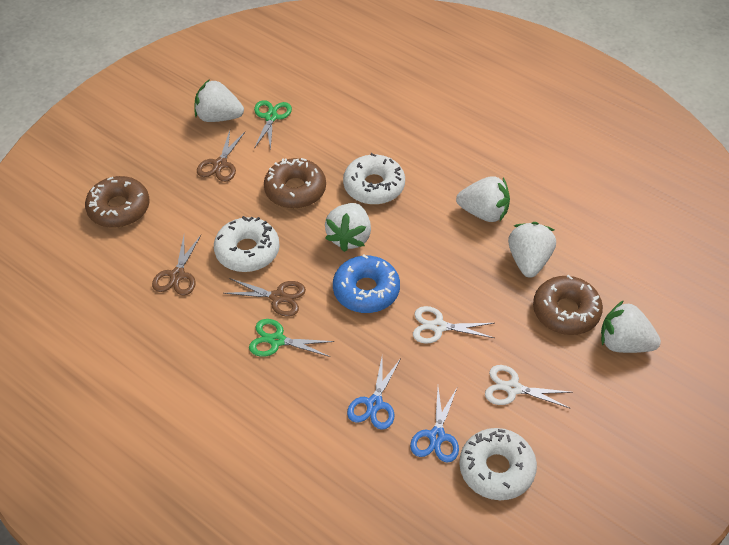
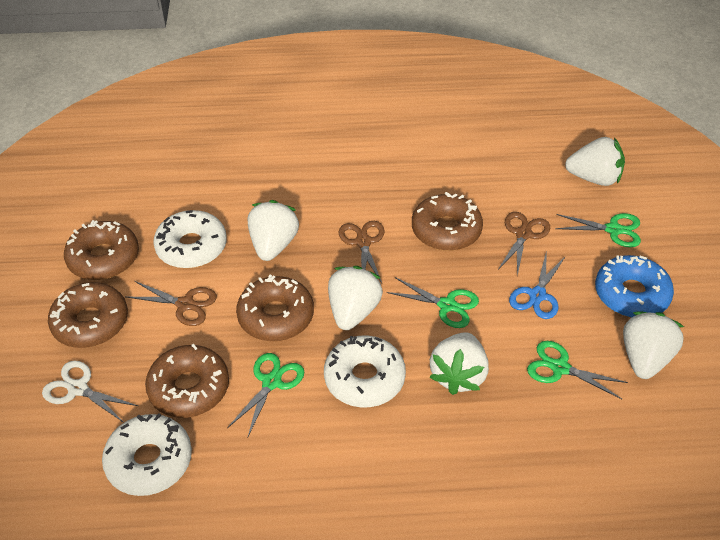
blue scissors: 2 -> 1
brown donut: 3 -> 5
green scissors: 2 -> 4
white scissors: 2 -> 1

